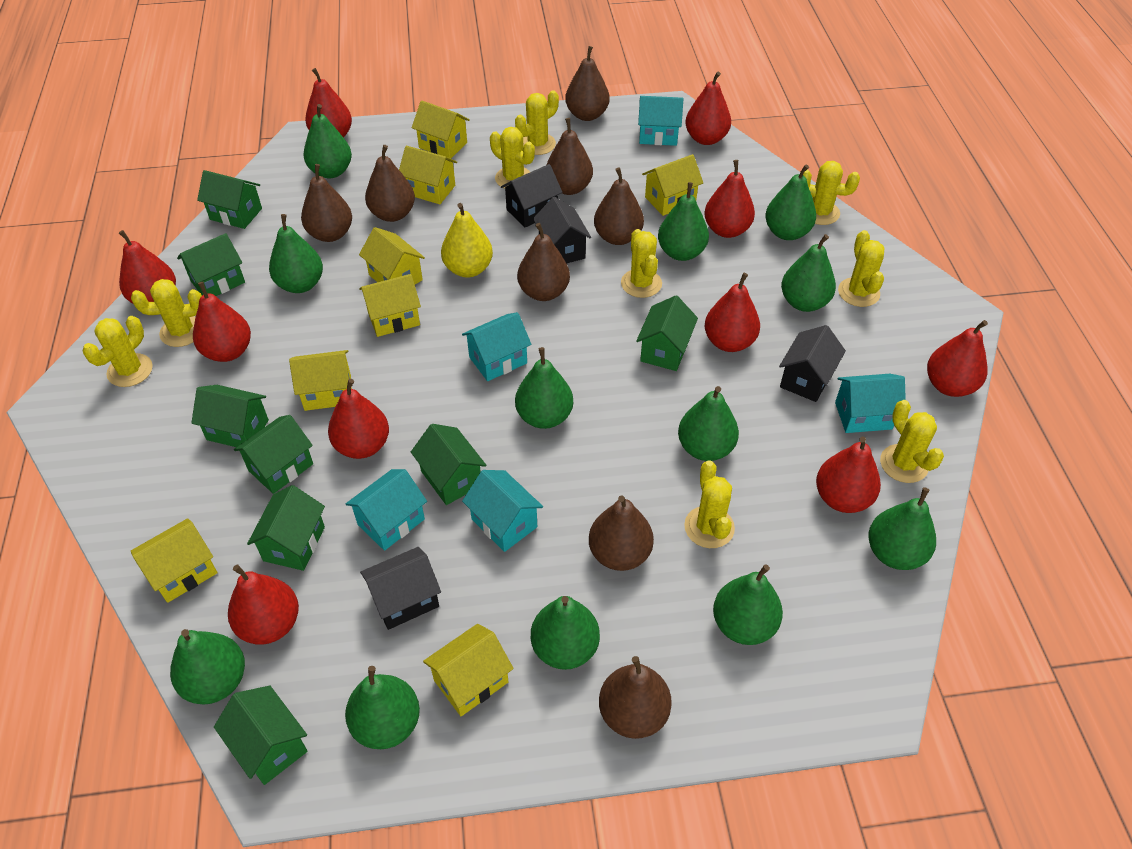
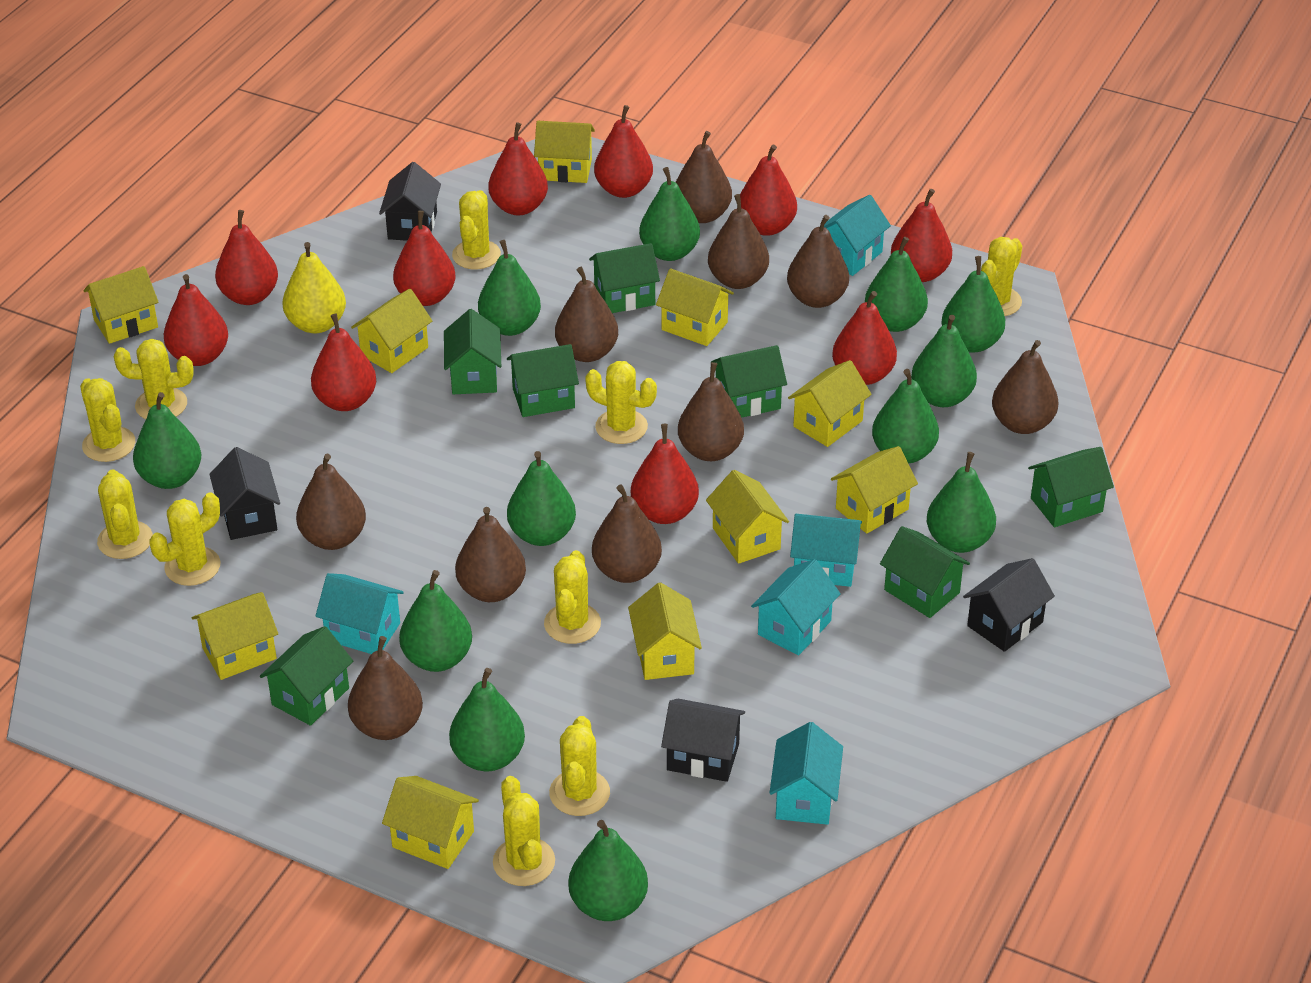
brown pear: 8 -> 10
green house: 8 -> 7
yellow cactus: 9 -> 10
yellow house: 8 -> 10

